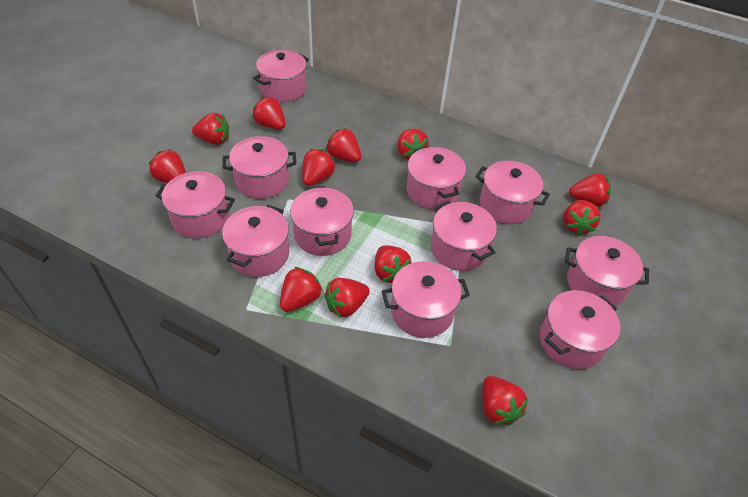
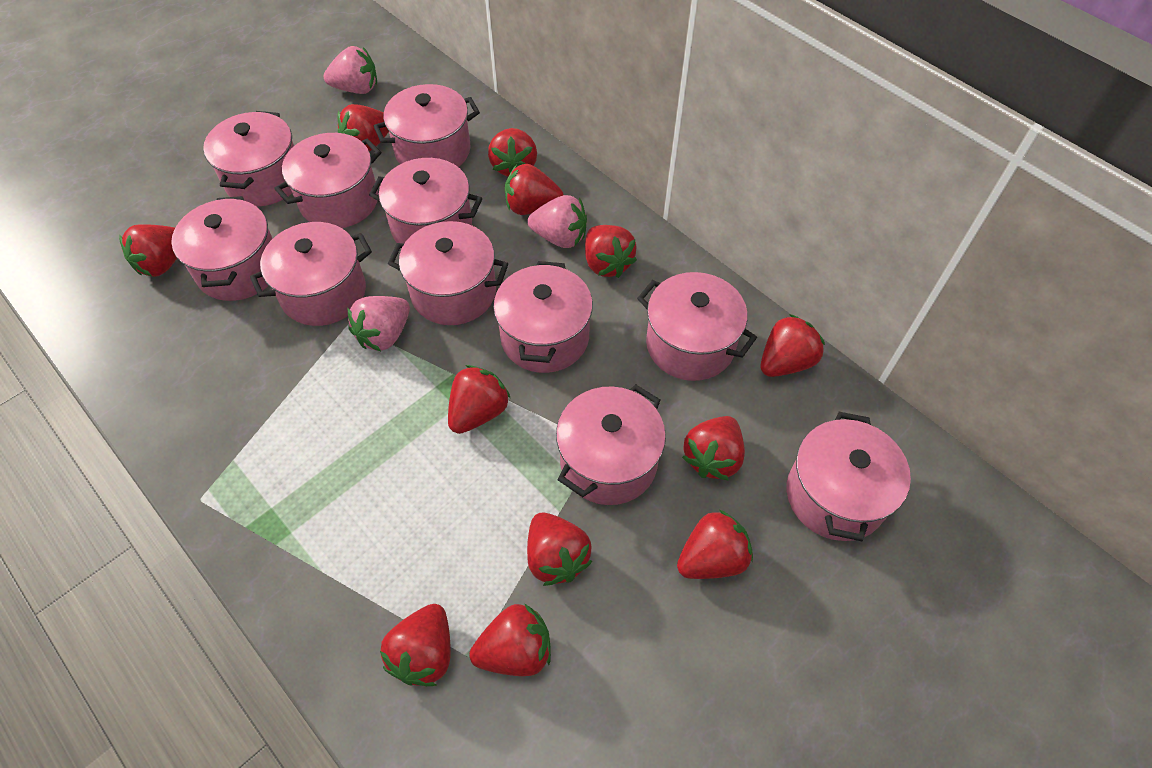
pink strawberry: 0 -> 3

